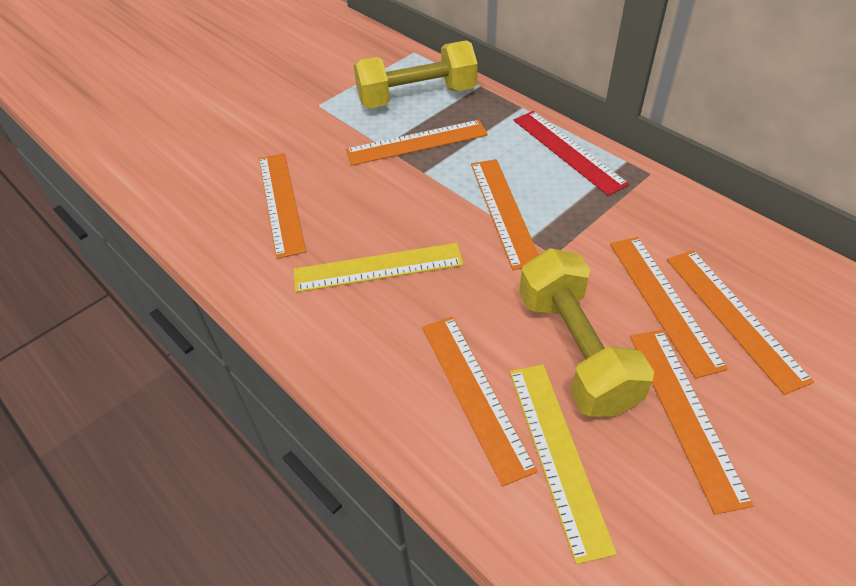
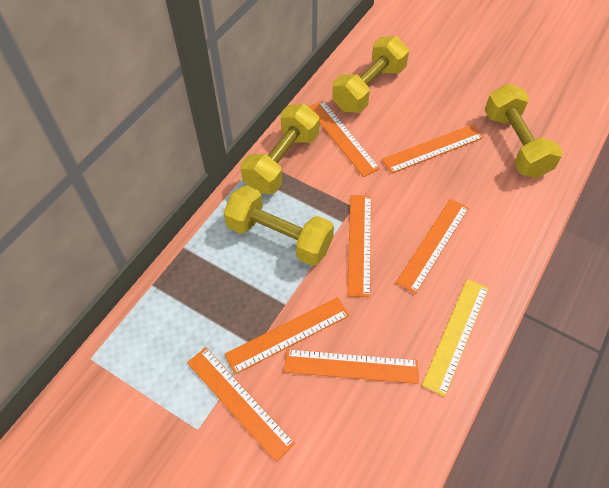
red ruler: 1 -> 0
yellow dumbbell: 2 -> 4
yellow ruler: 2 -> 1

